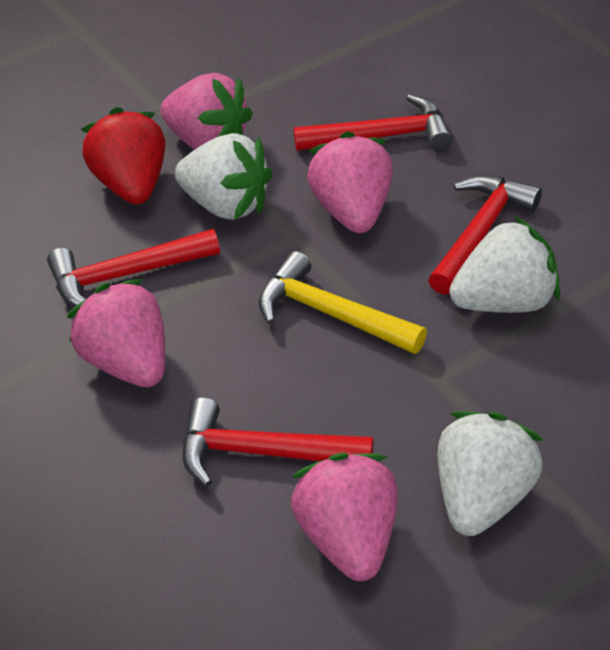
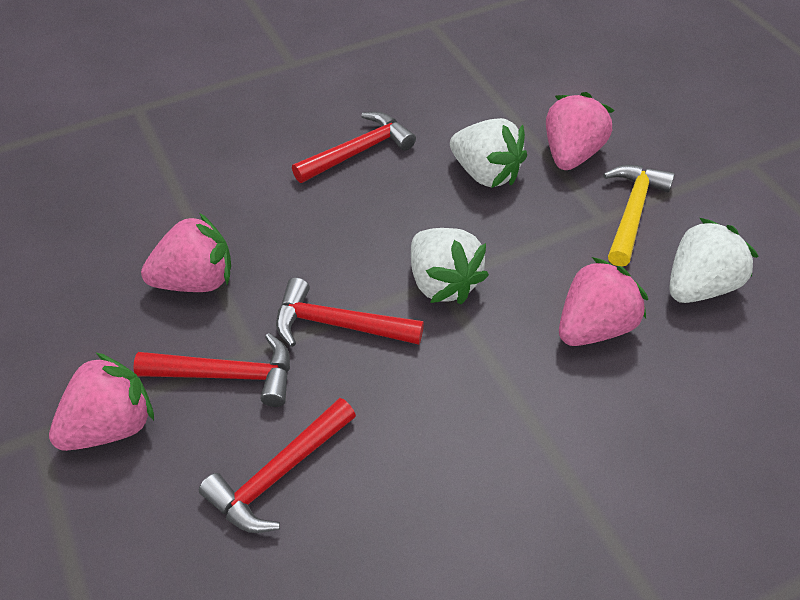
red strawberry: 1 -> 0

